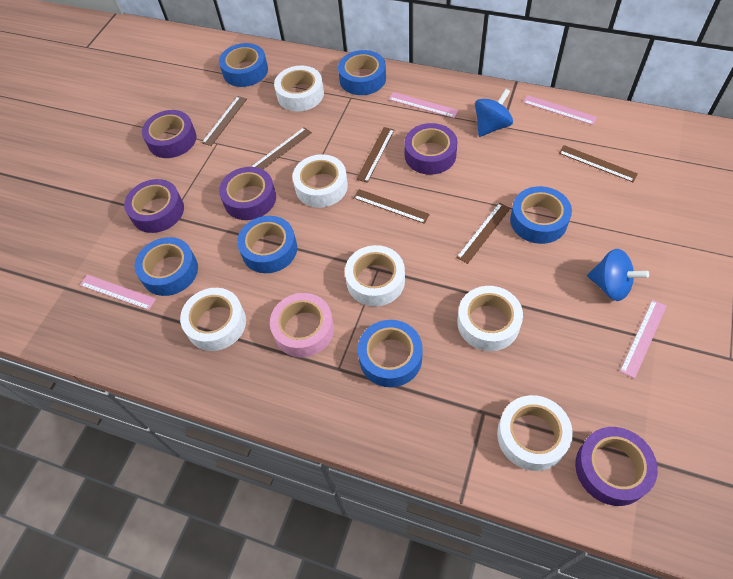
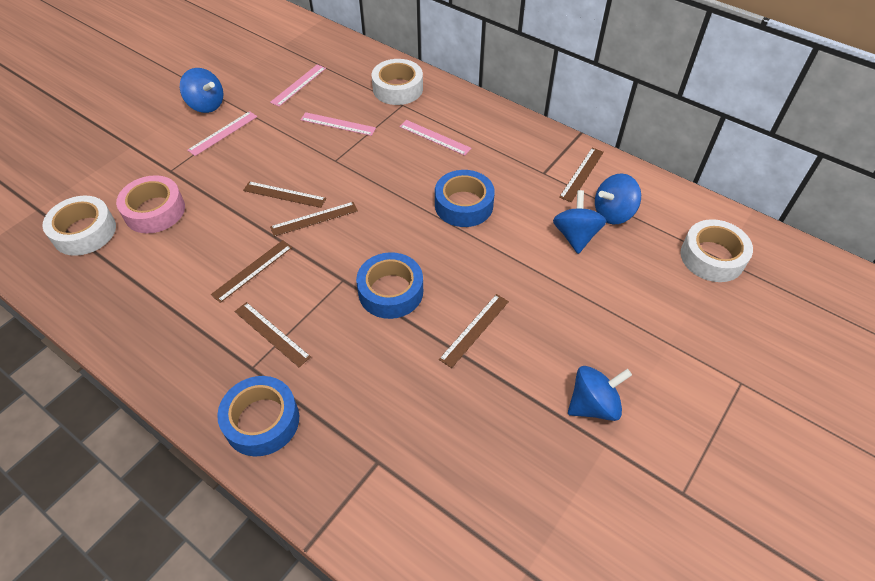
blue spinning top: 2 -> 4
blue tape: 6 -> 3
purple tape: 5 -> 0
white tape: 6 -> 3

